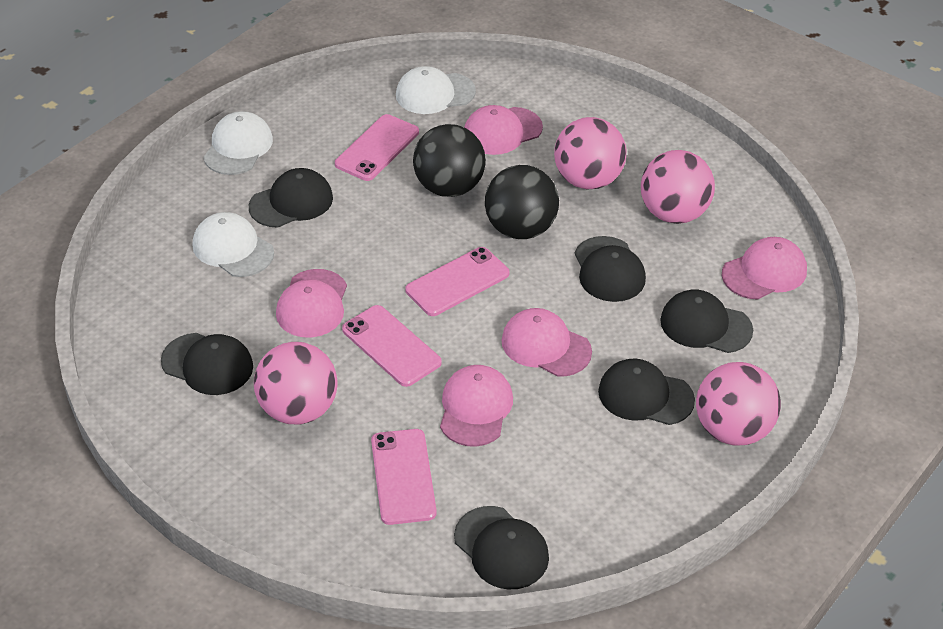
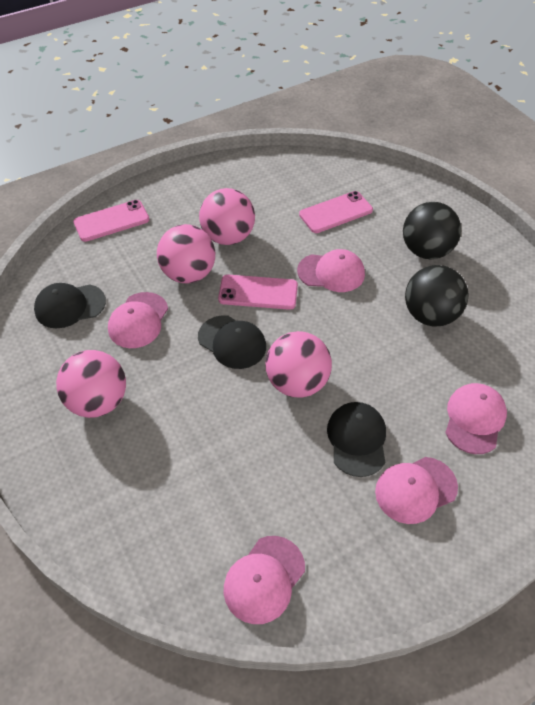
black cap: 6 -> 3
pink phone: 4 -> 3
white cap: 3 -> 0

